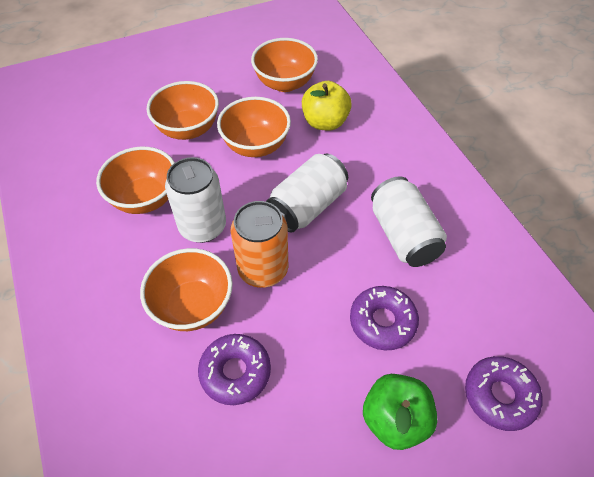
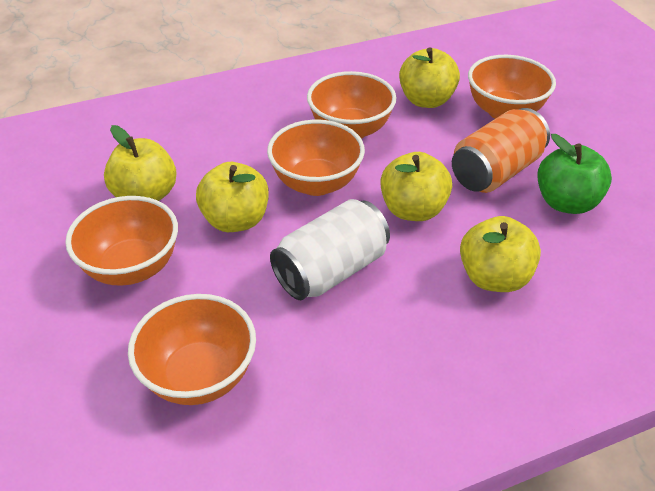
purple donut: 3 -> 0
white can: 3 -> 1
yellow apple: 1 -> 5

